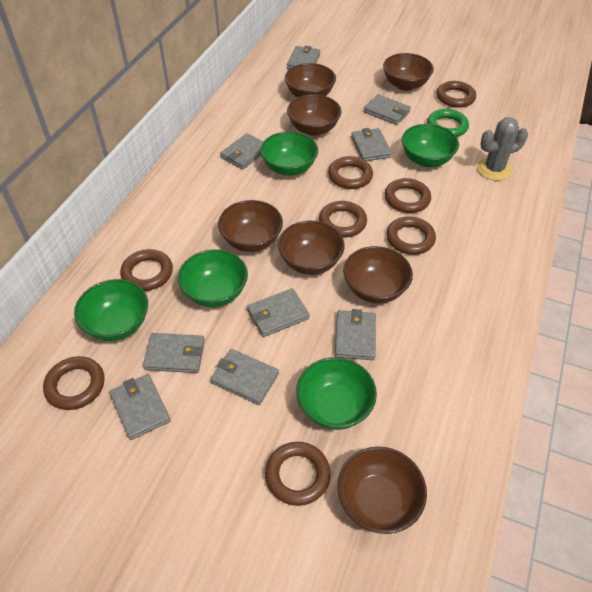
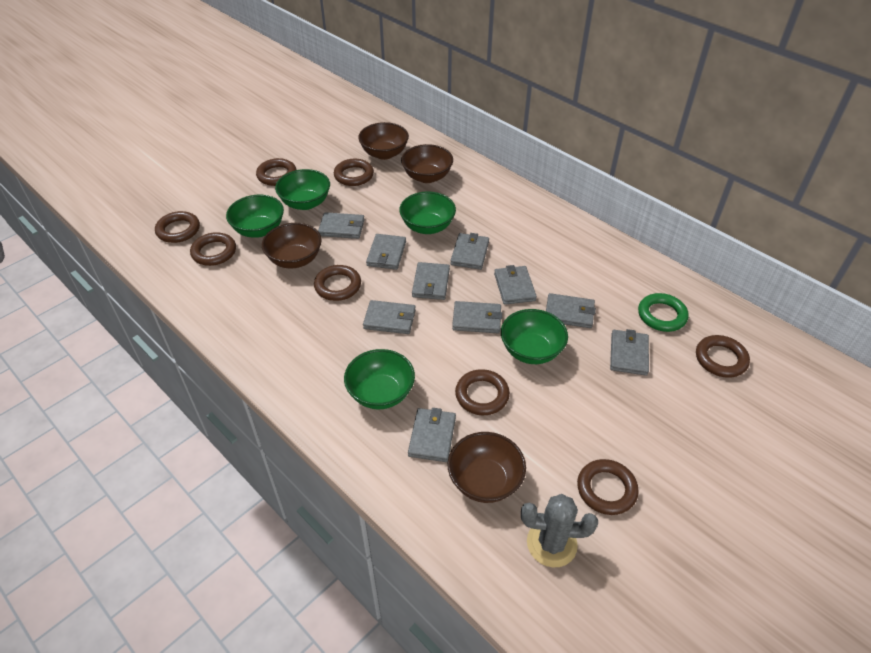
brown bowl: 7 -> 4
grey wallet: 9 -> 10

